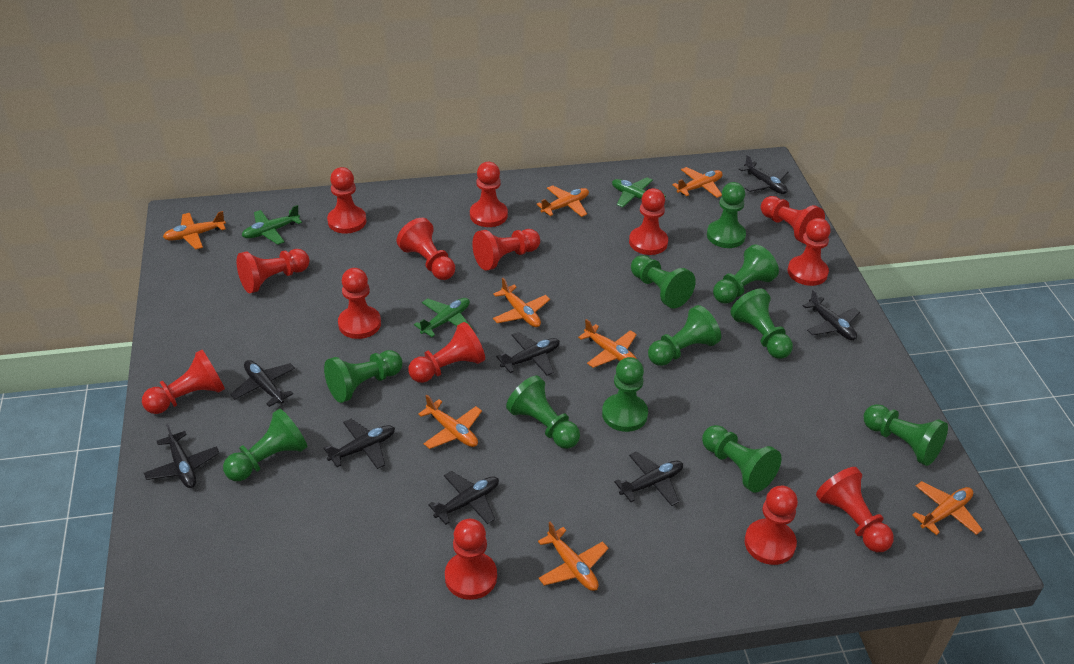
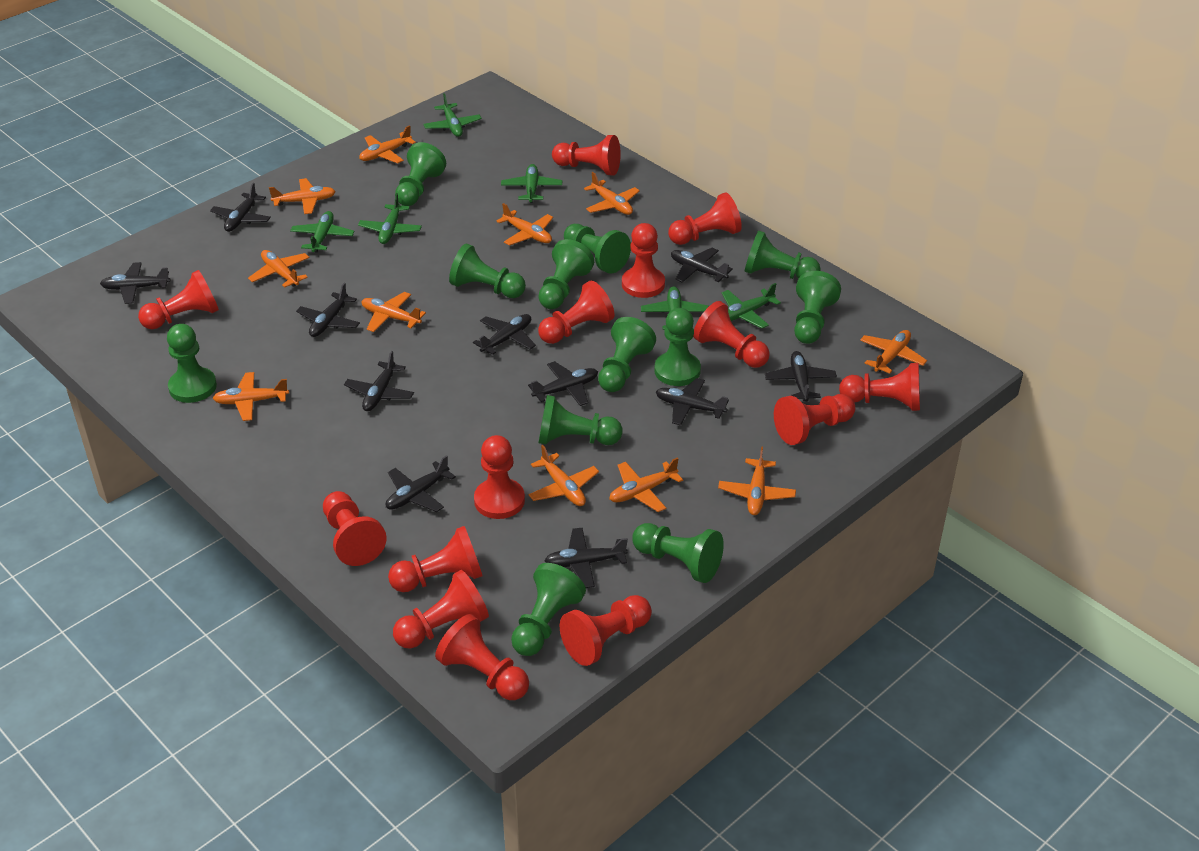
black plane: 8 -> 11
green pawn: 11 -> 12
green plane: 3 -> 6
orange plane: 8 -> 11

